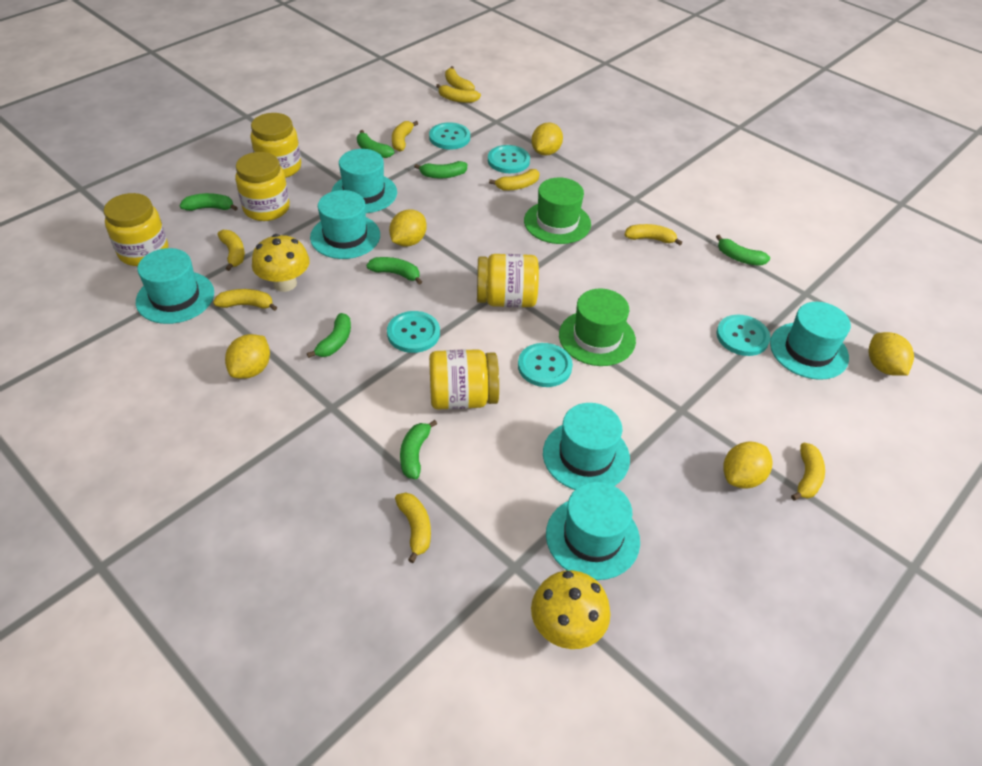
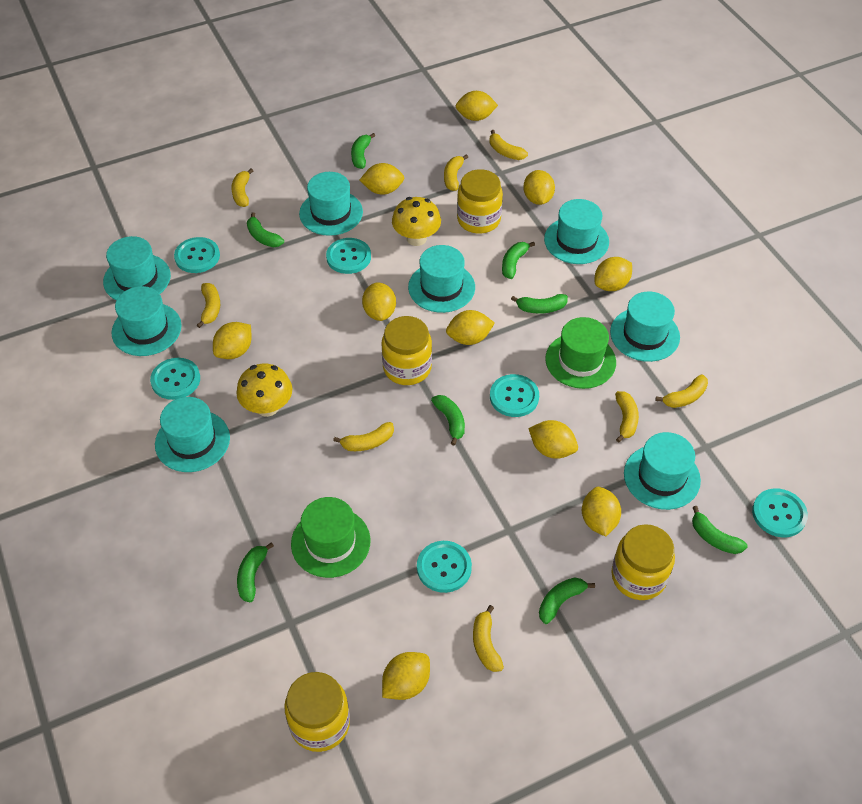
green banana: 7 -> 8
turquoise button: 5 -> 6
turquoise hat: 6 -> 8
yellow banana: 9 -> 8
yellow jar: 5 -> 4
yellow lemon: 5 -> 10

